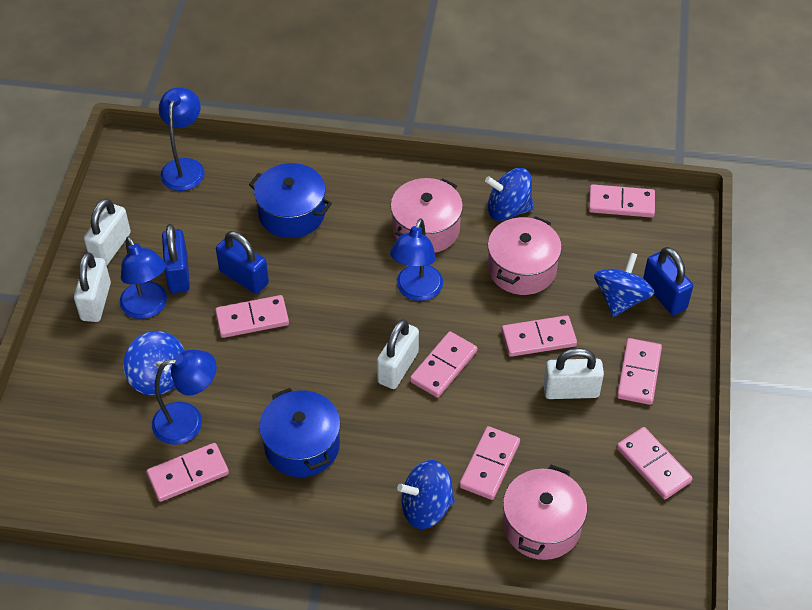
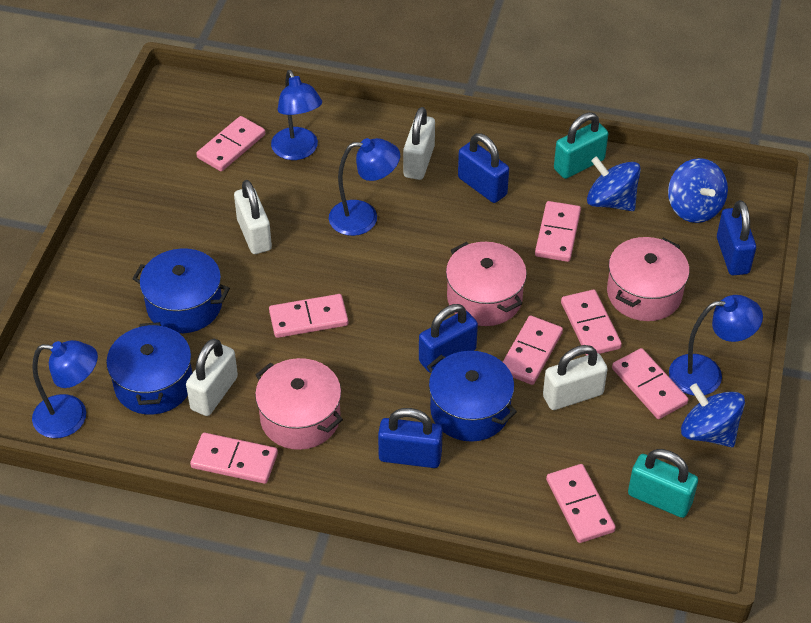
blue padlock: 3 -> 4
blue pot: 2 -> 3
blue spinning top: 4 -> 3
turquoise padlock: 0 -> 2

